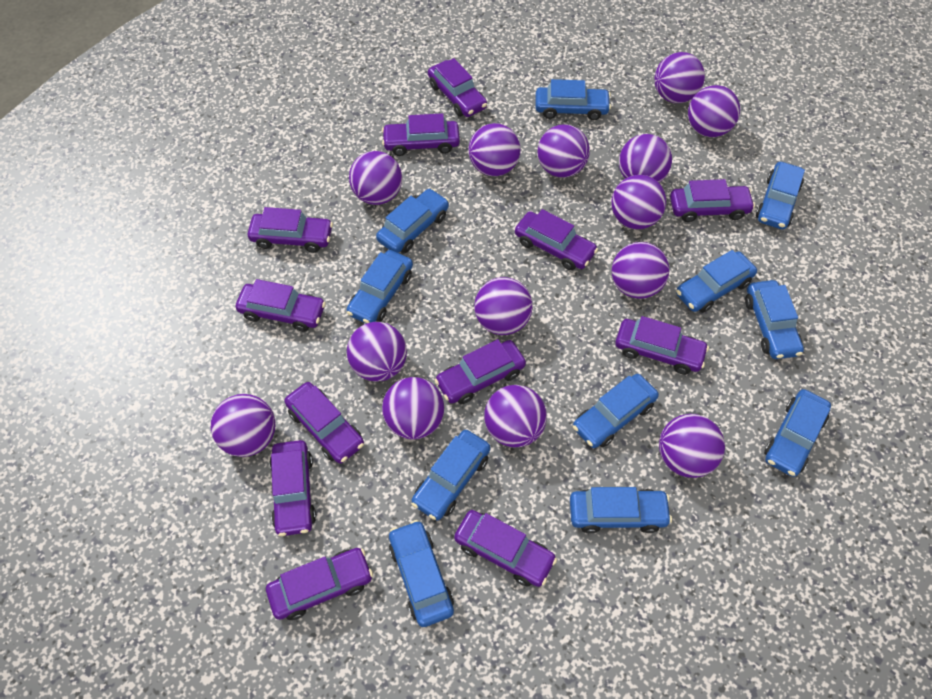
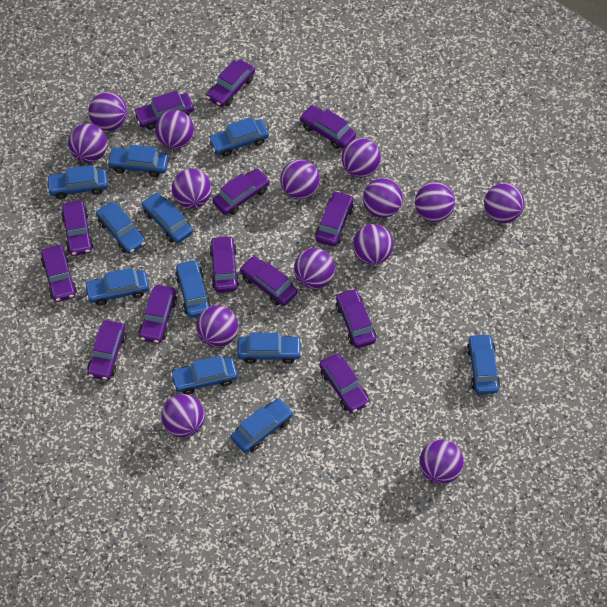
purple car: 12 -> 13

